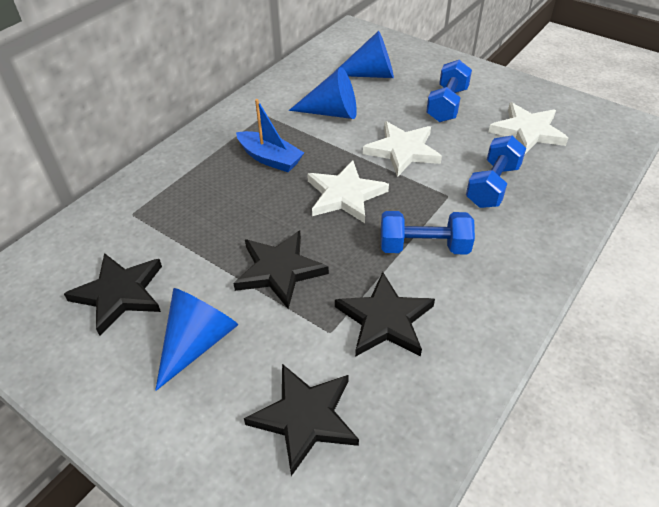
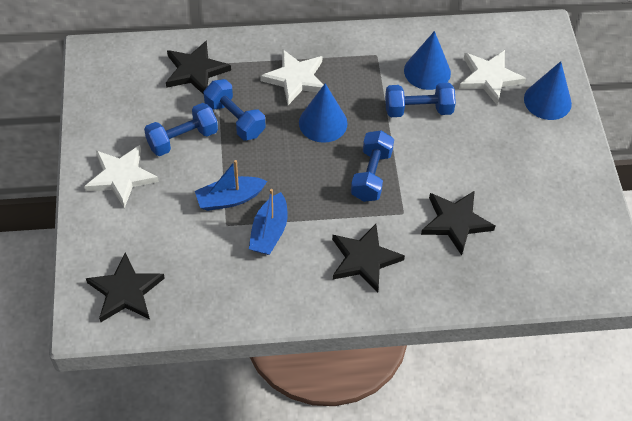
blue boat: 1 -> 2
blue dumbbell: 3 -> 4

